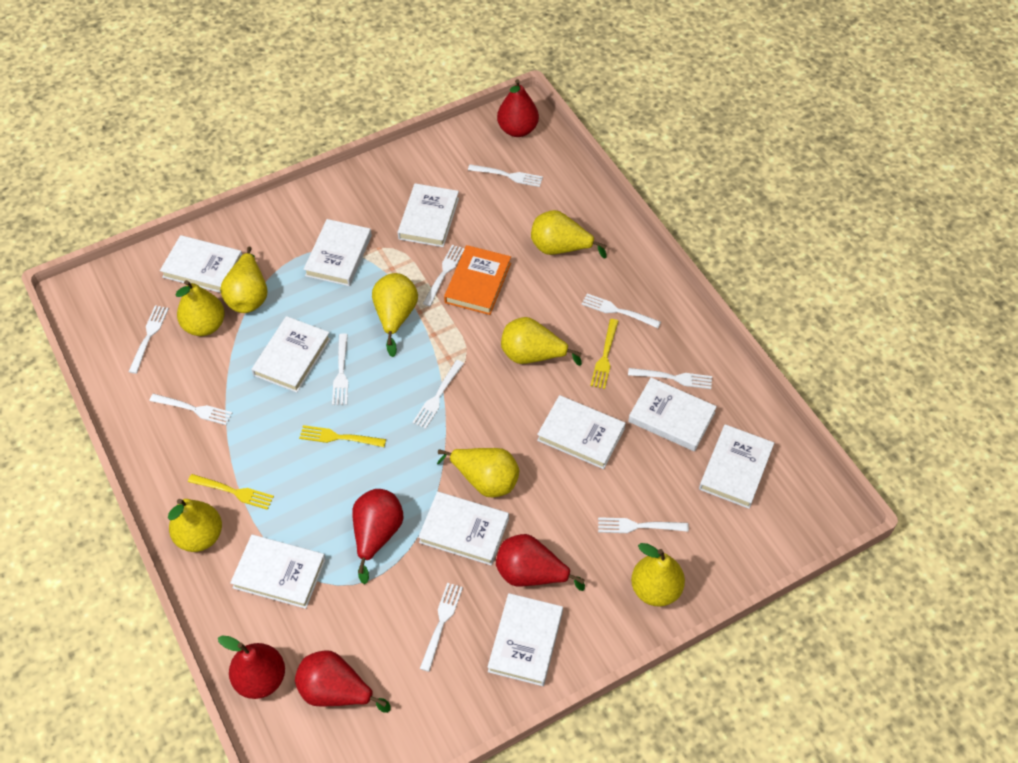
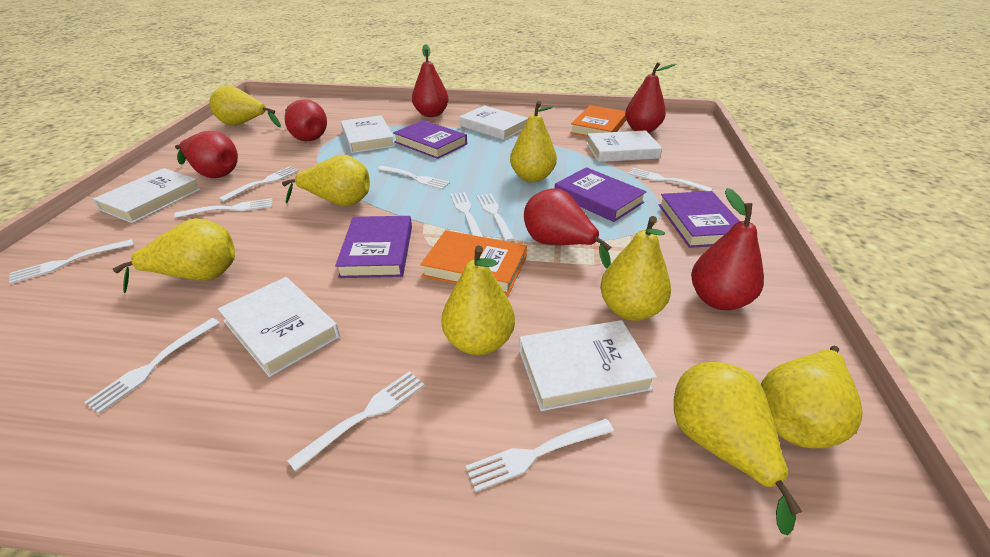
orange book: 1 -> 2
purple book: 0 -> 4
red pear: 5 -> 6
white book: 10 -> 6
yellow fork: 3 -> 0

